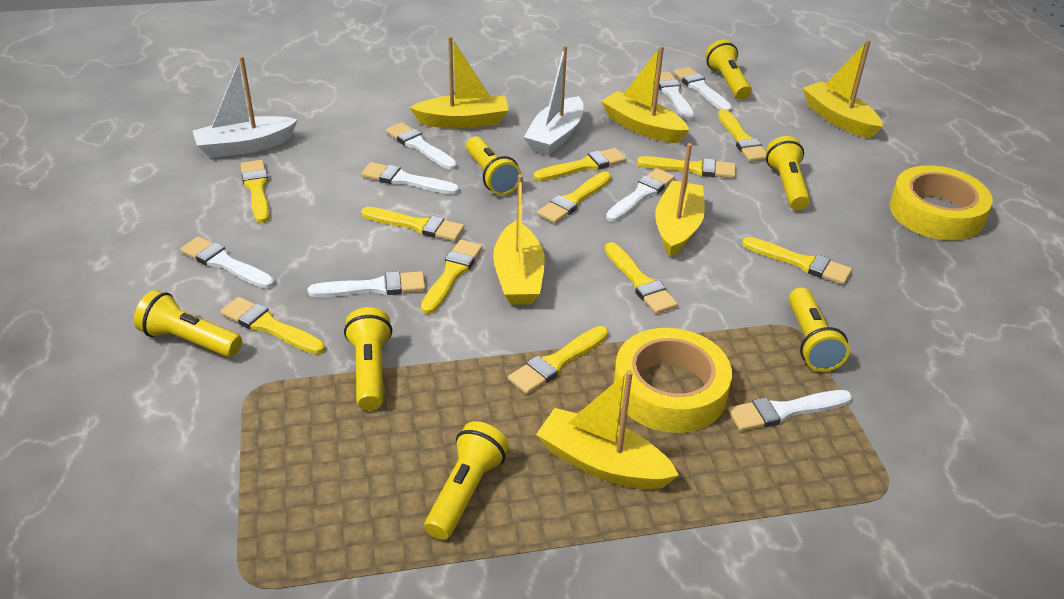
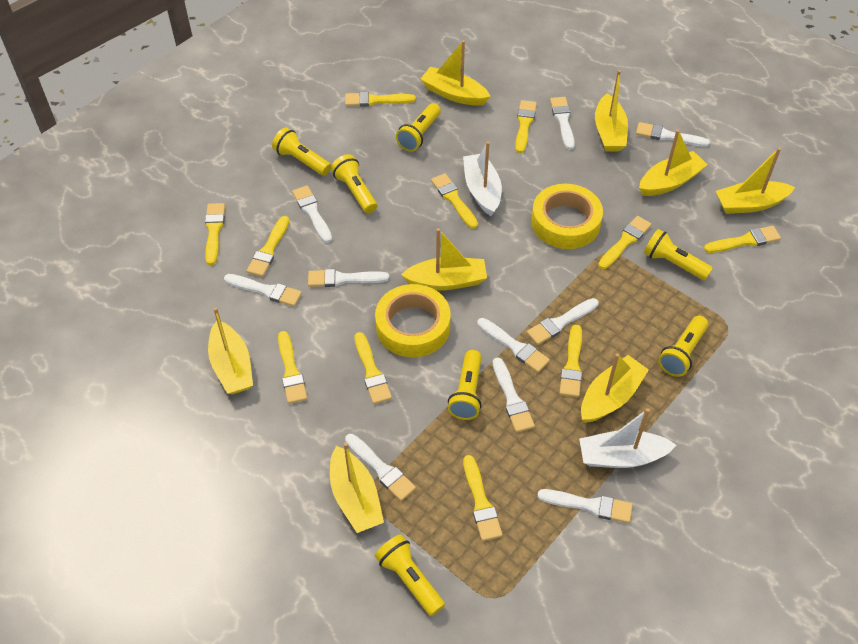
white brush: 8 -> 10
yellow boat: 6 -> 8

